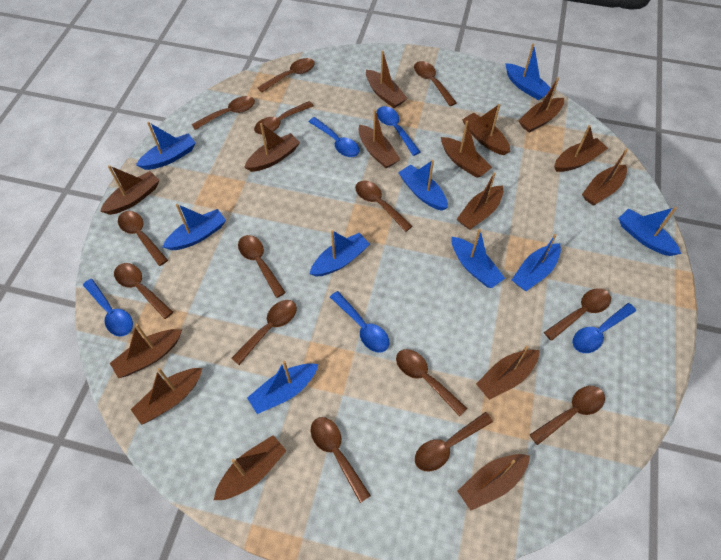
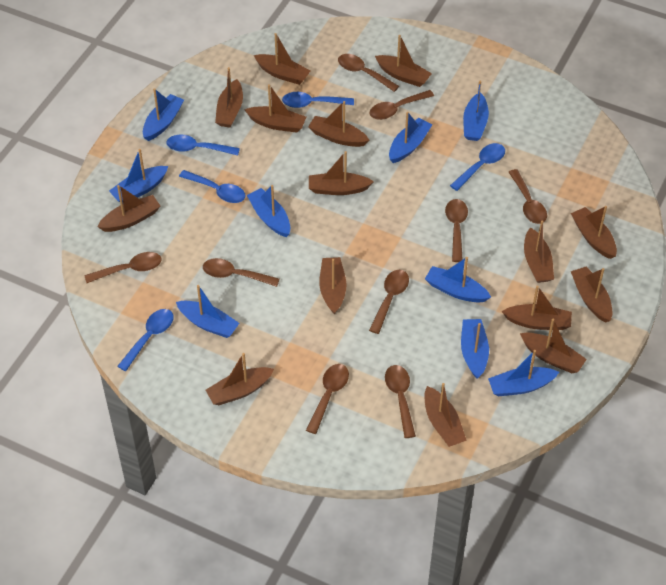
brown spoon: 14 -> 9

